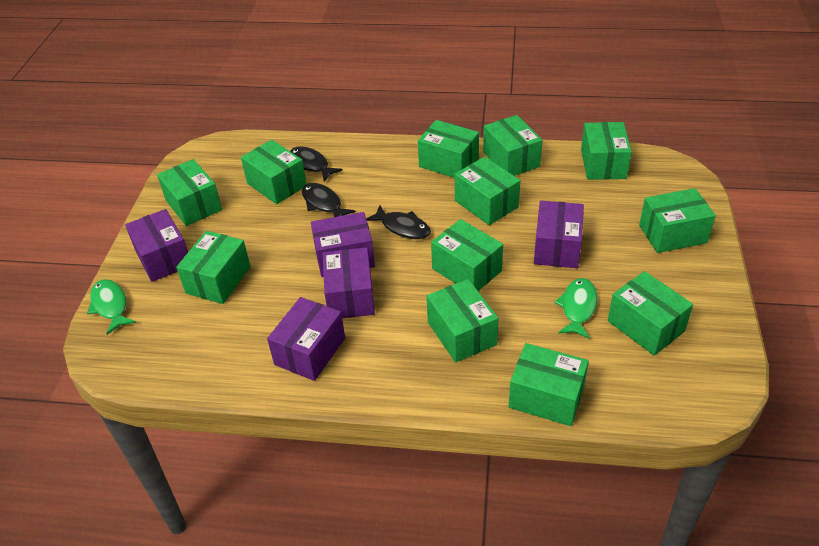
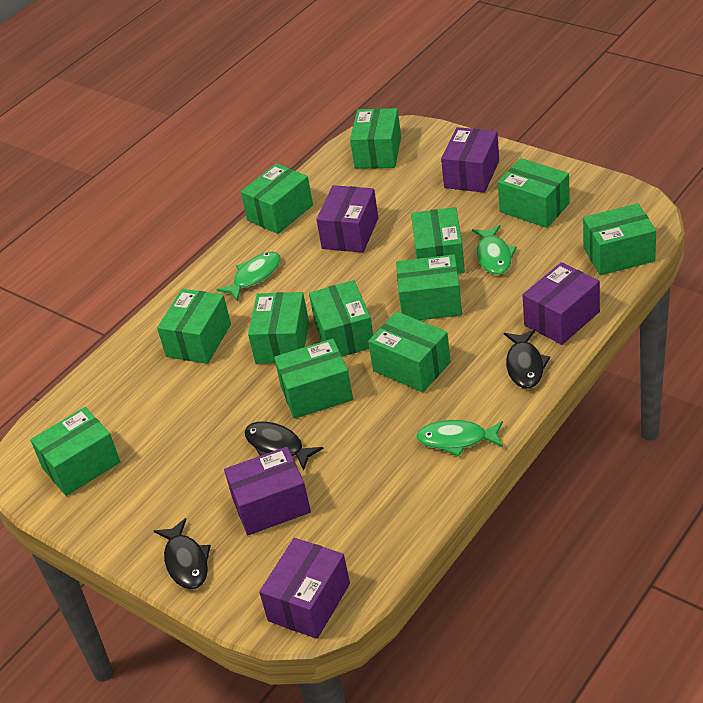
green fish: 2 -> 3

